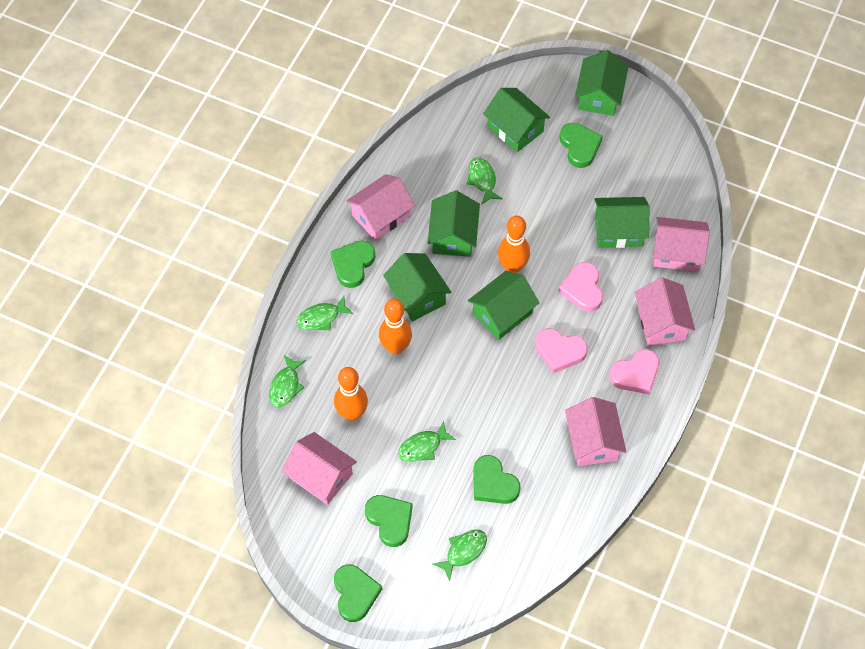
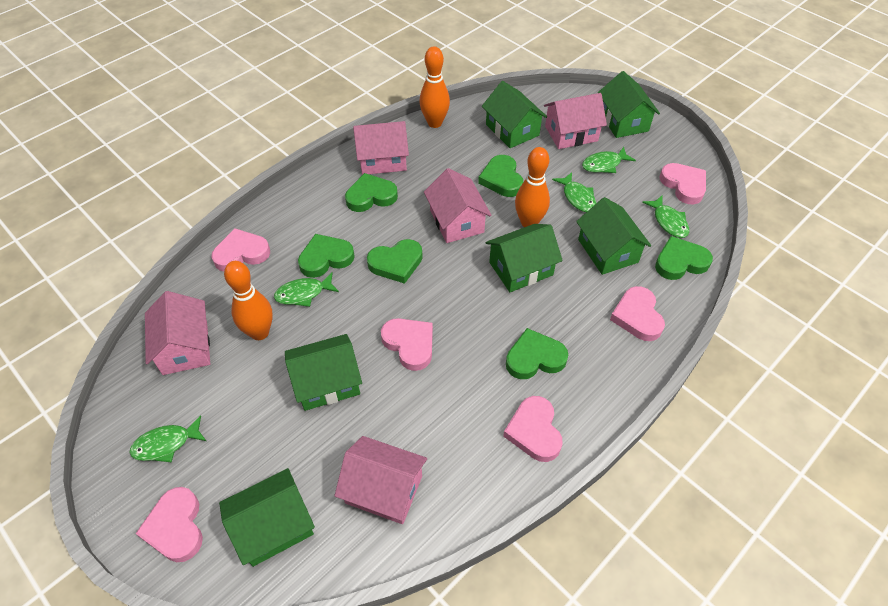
green heart: 5 -> 6
pink heart: 3 -> 6

